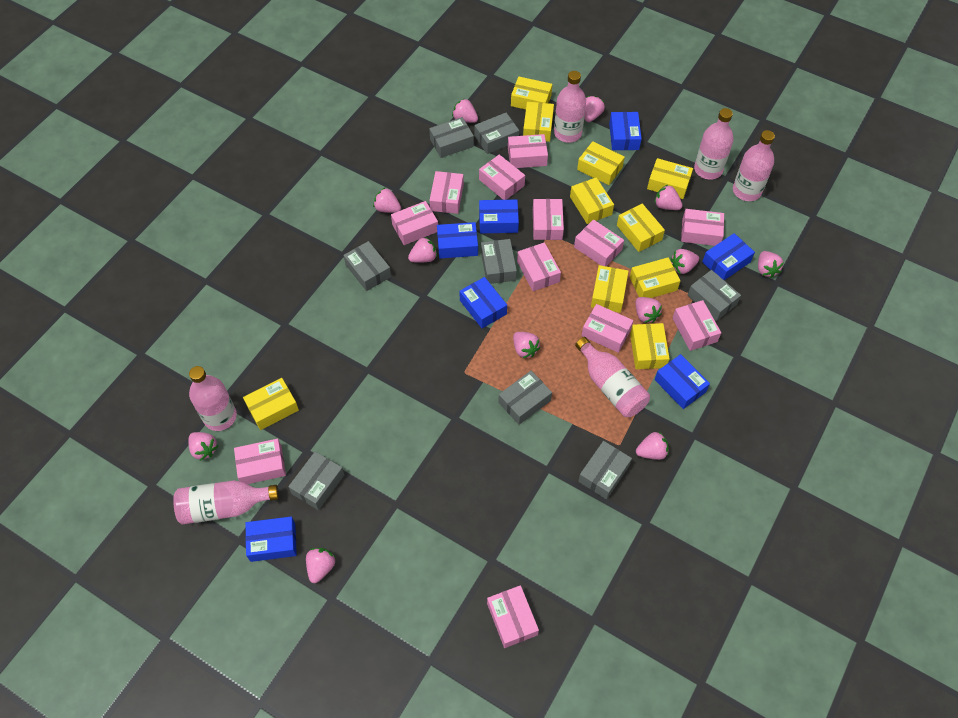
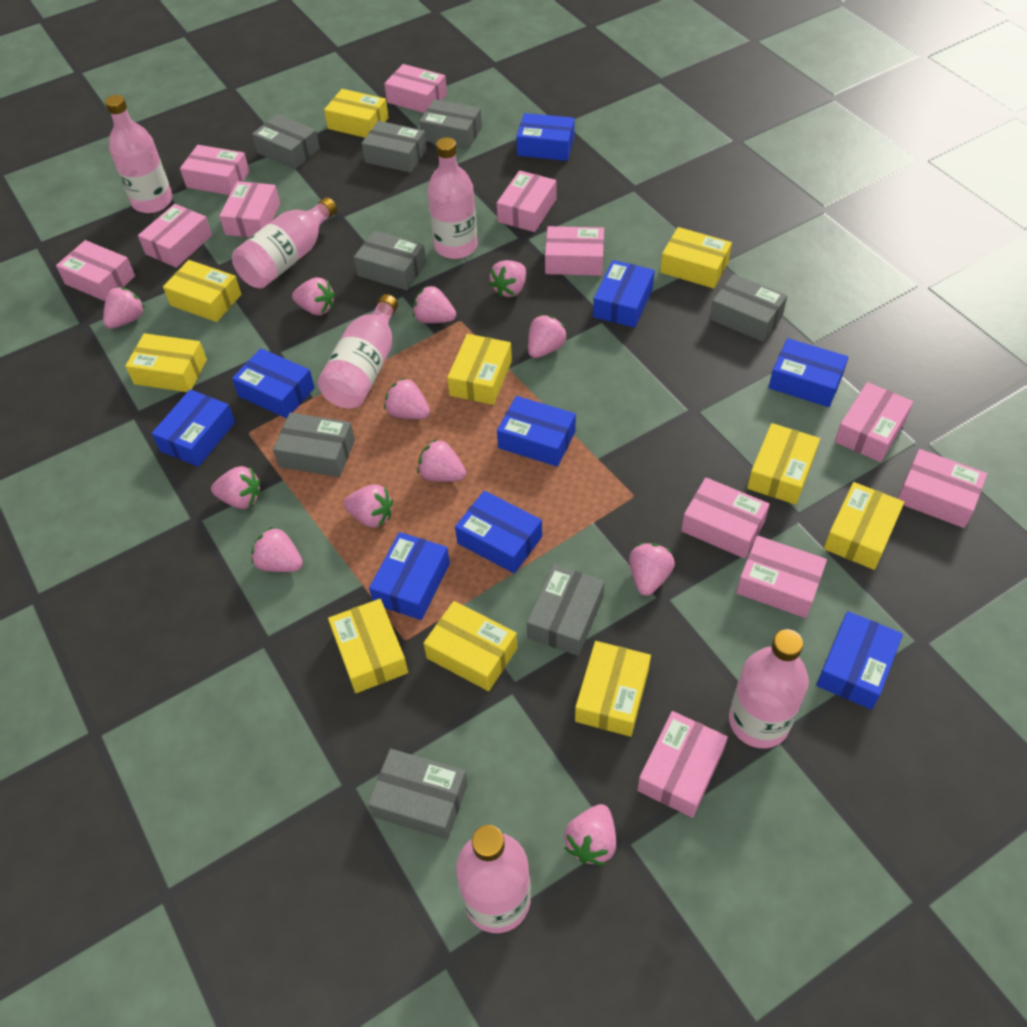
blue box: 7 -> 9

